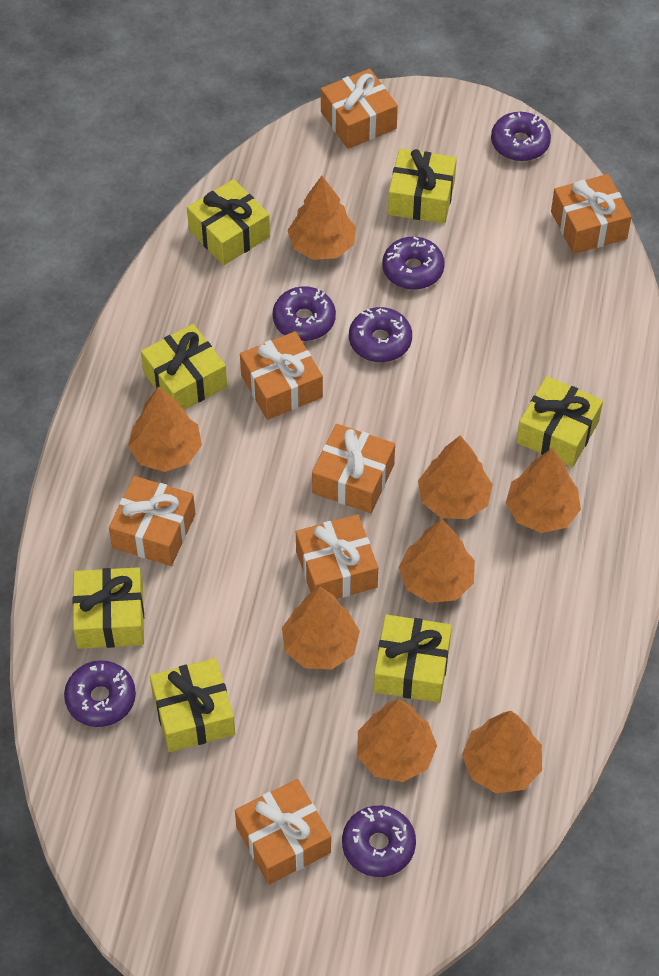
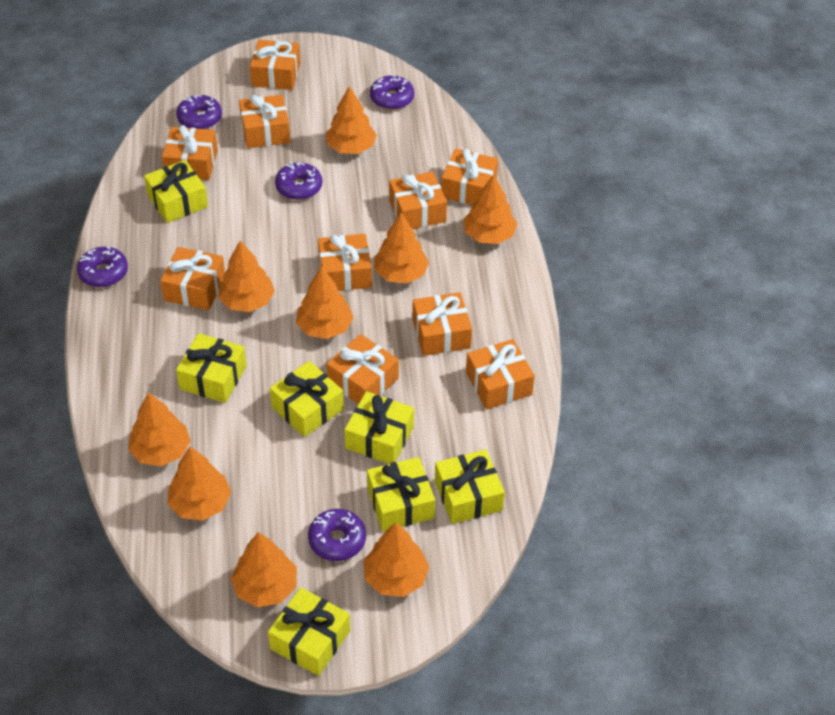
orange gift: 7 -> 10
orange tree: 8 -> 9
purple donut: 6 -> 5

